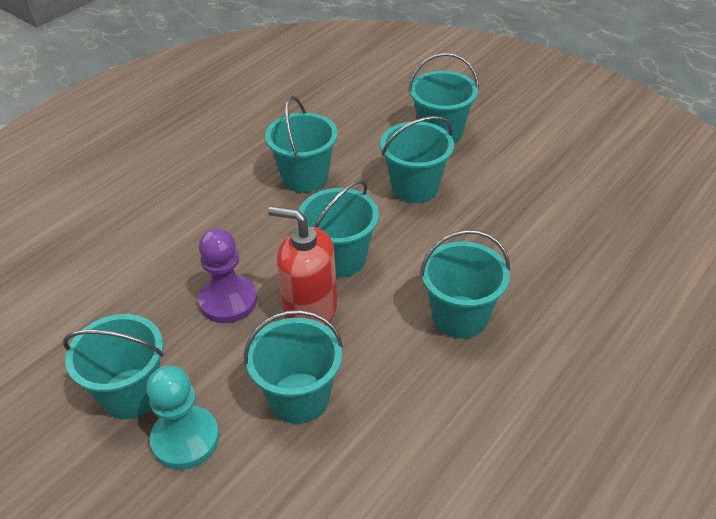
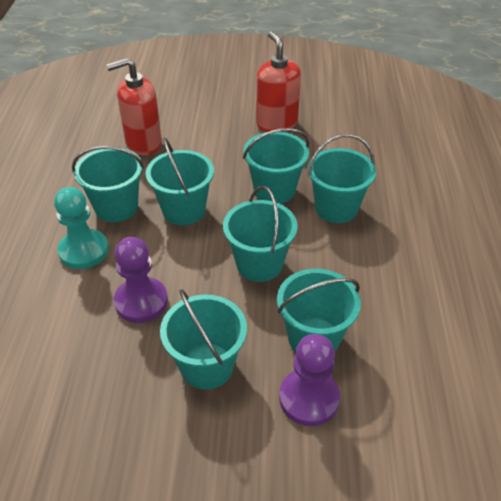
purple pawn: 1 -> 2
red soap dispenser: 1 -> 2

